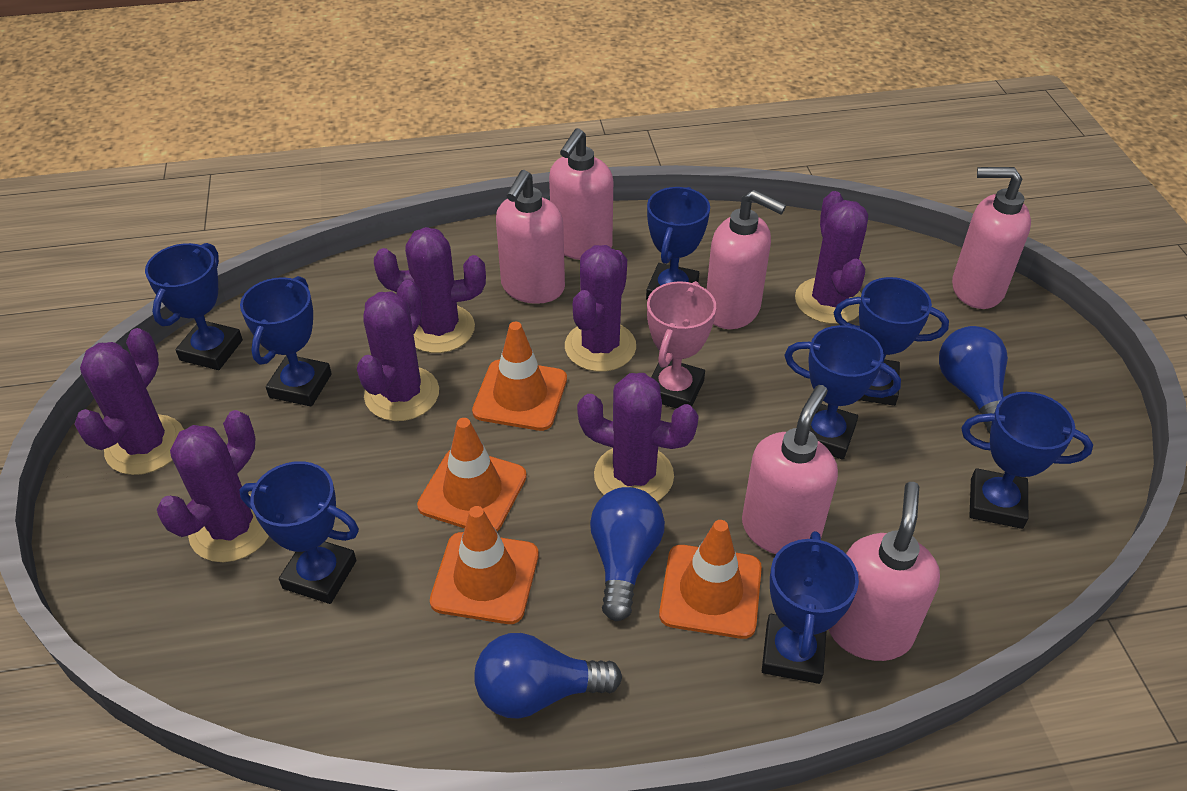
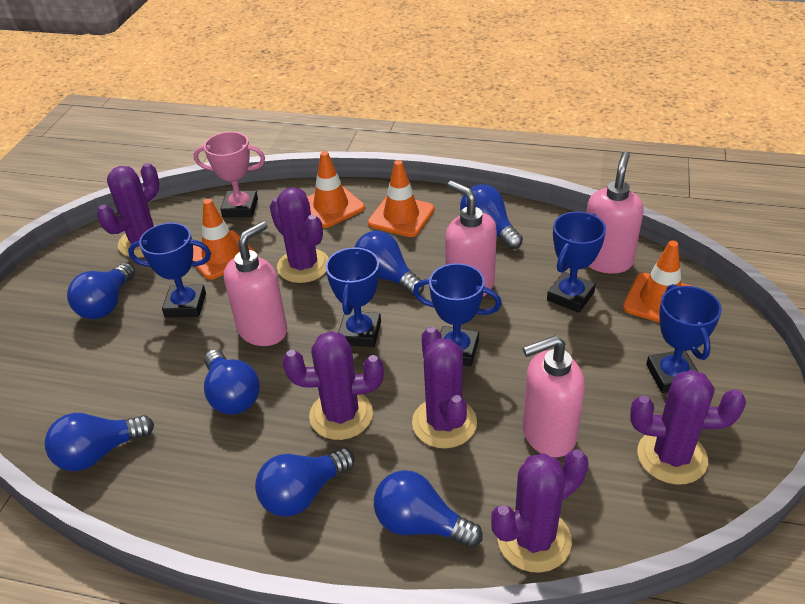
blue light bulb: 3 -> 7
blue trophy: 8 -> 5
pink soap dispenser: 6 -> 4
purple cactus: 7 -> 6

